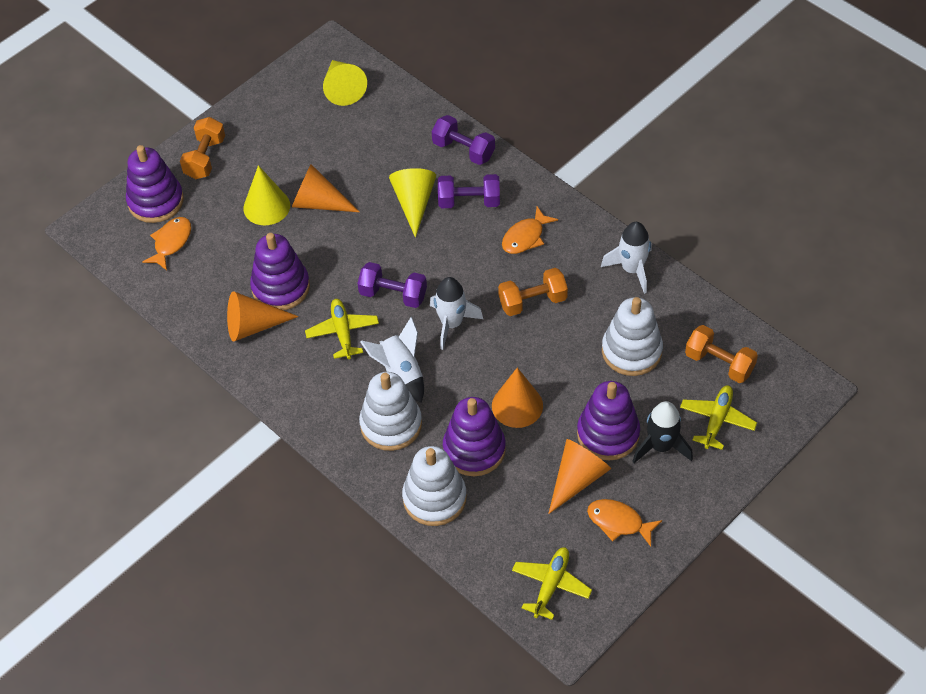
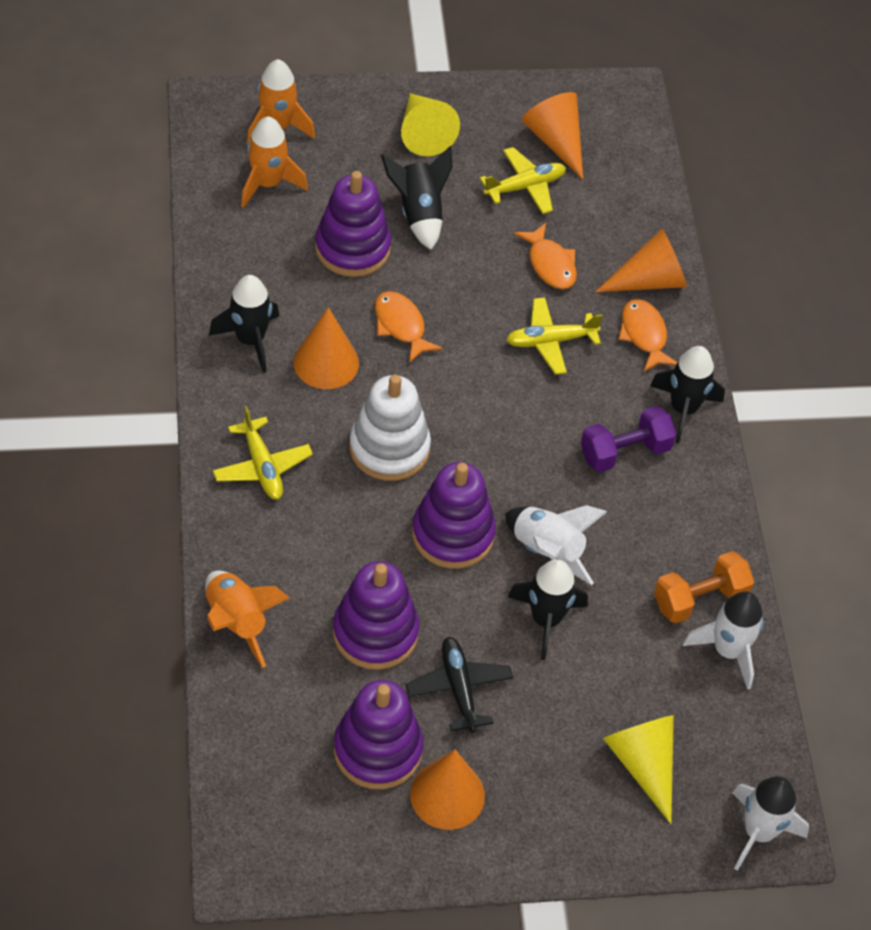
black plane: 0 -> 1
black rocket: 1 -> 4
orange dumbbell: 3 -> 1
orange rocket: 0 -> 3
purple dumbbell: 3 -> 1
white stacking toy: 3 -> 1
yellow cone: 3 -> 2

